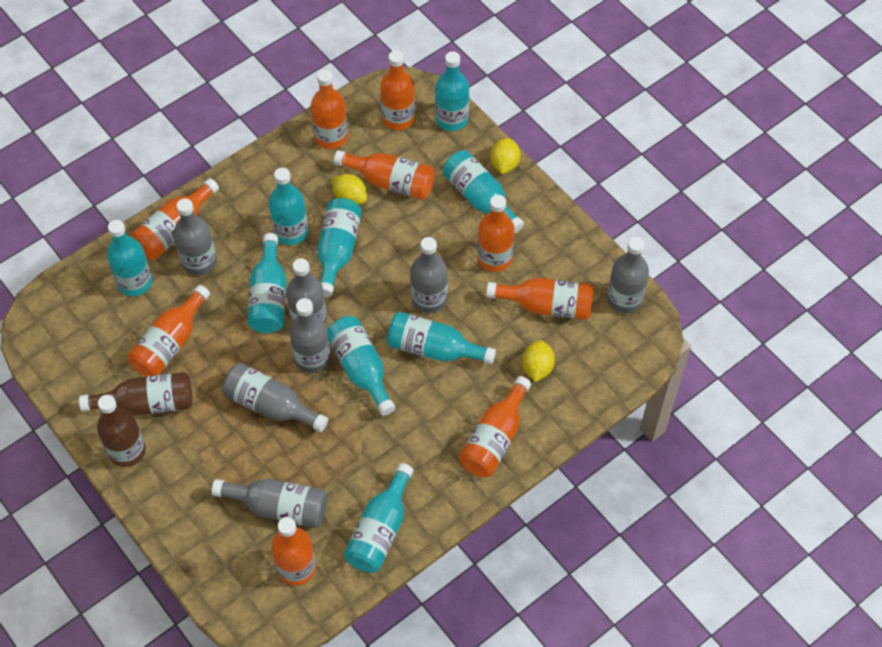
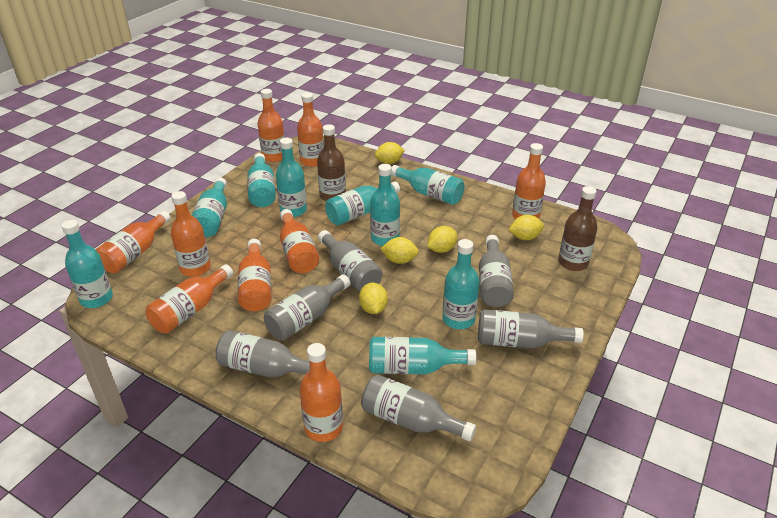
grey bottle: 7 -> 6
yellow lemon: 3 -> 5

